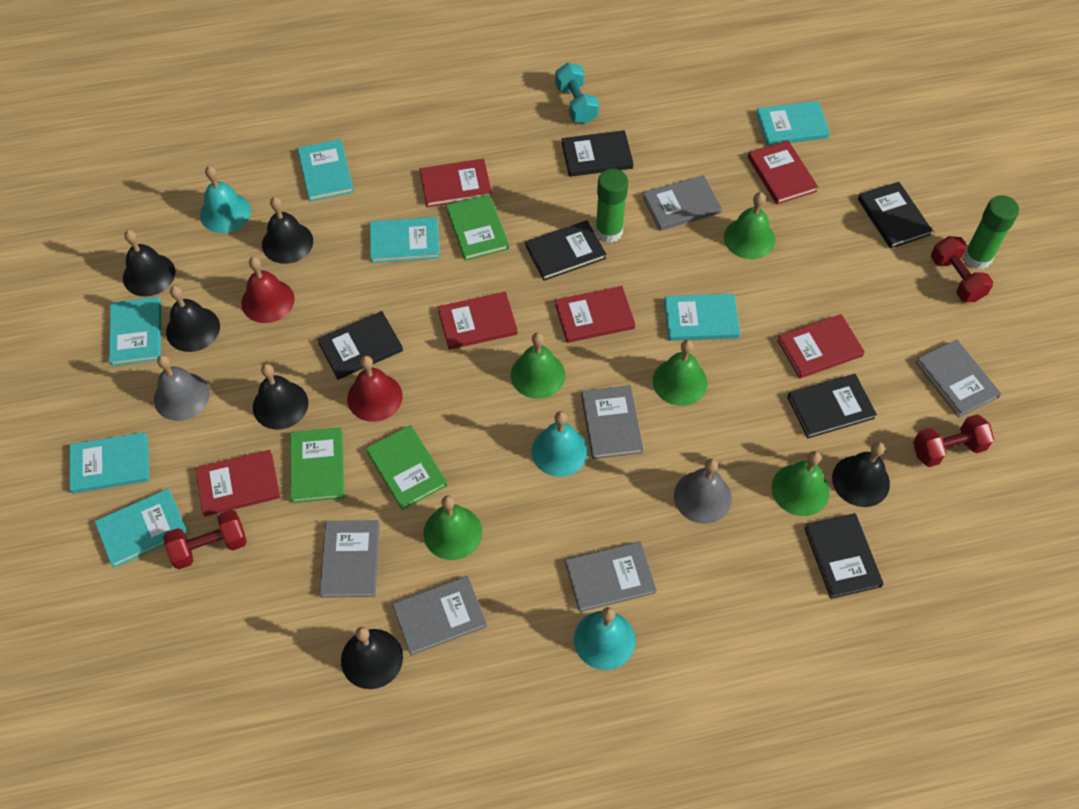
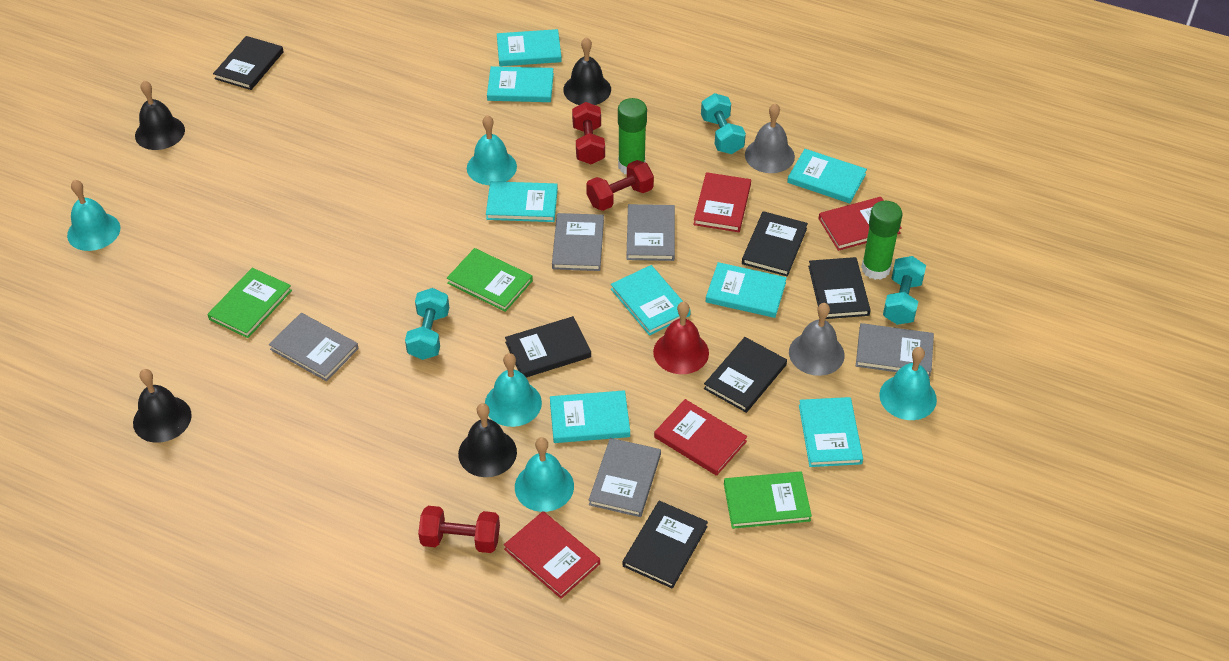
black bell: 6 -> 4
green bell: 5 -> 0
grey book: 6 -> 5
red bell: 2 -> 1
red book: 6 -> 4
turquoise bell: 3 -> 5
turquoise book: 7 -> 8
turquoise dumbbell: 1 -> 3

